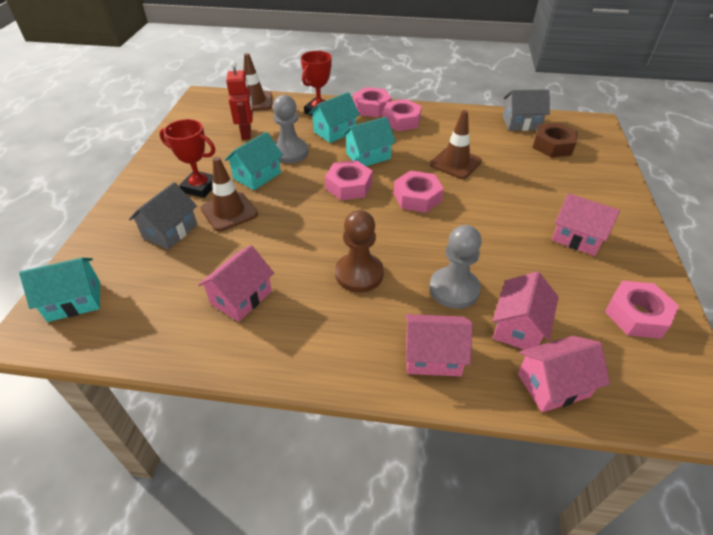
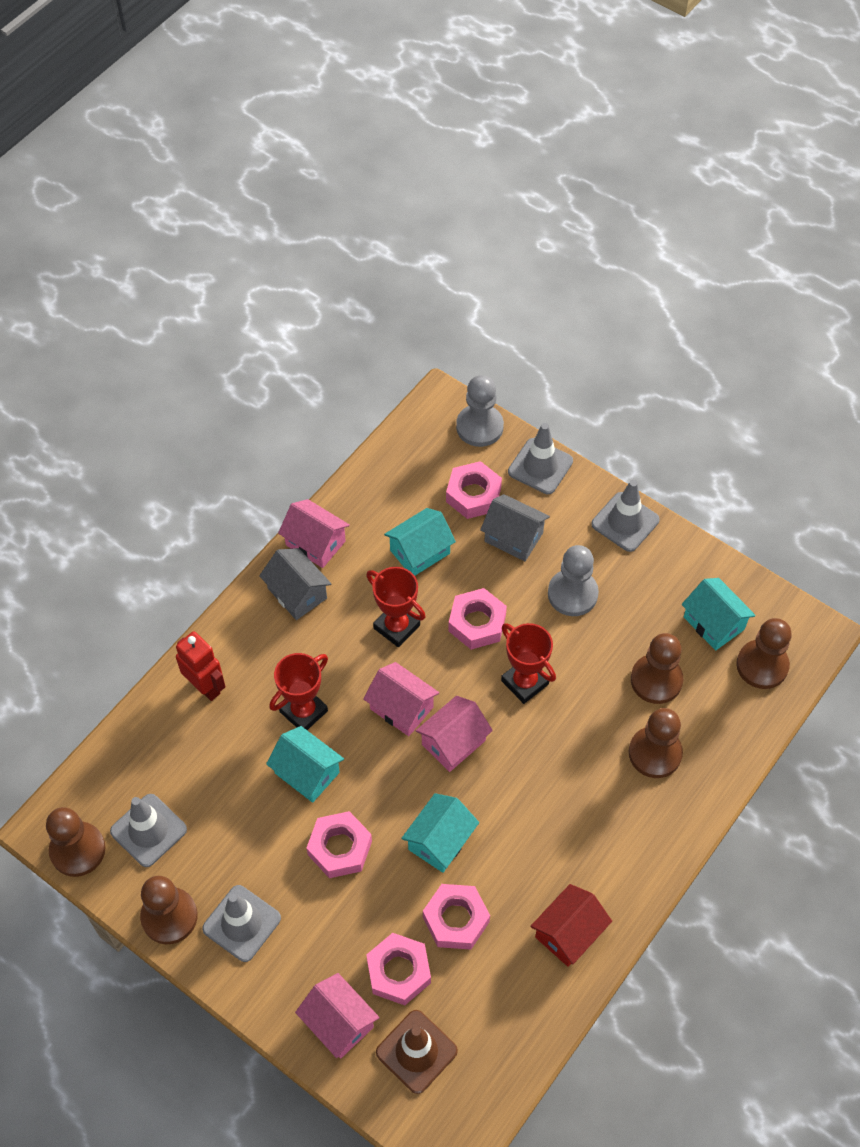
brown nut: 1 -> 0
brown pawn: 1 -> 5
brown traffic cone: 3 -> 1
grey traffic cone: 0 -> 4
pink house: 5 -> 4
red house: 0 -> 1
red trophy: 2 -> 3

